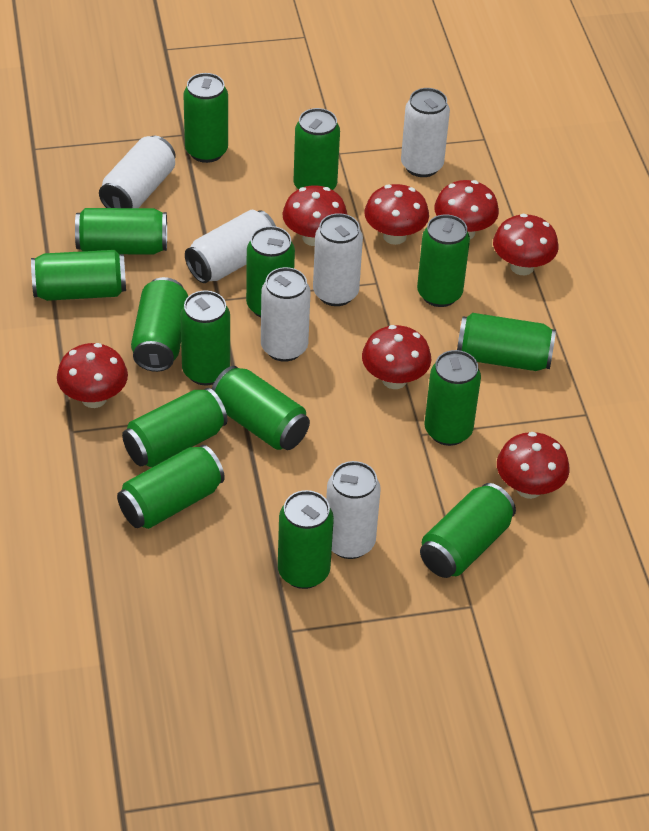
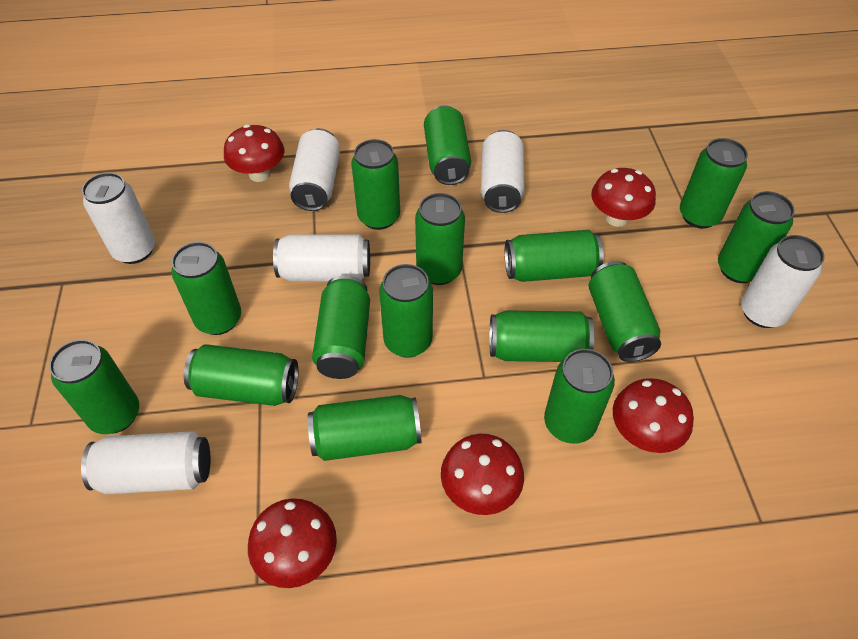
red mushroom: 7 -> 5

